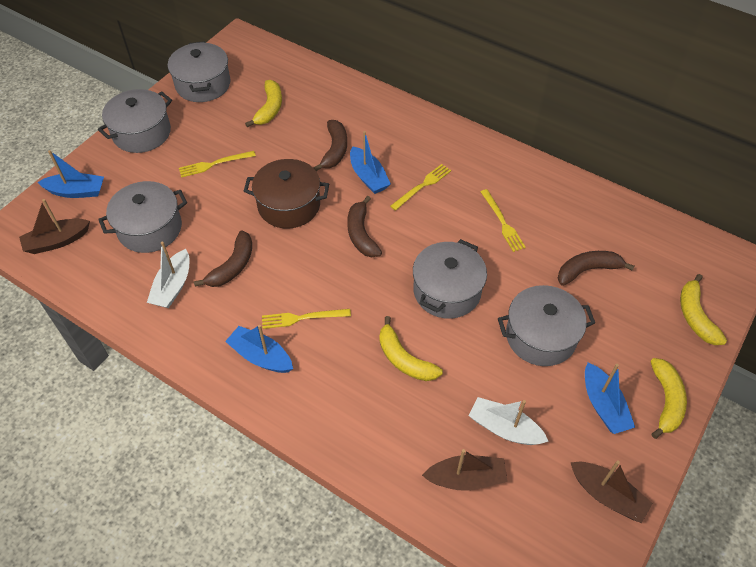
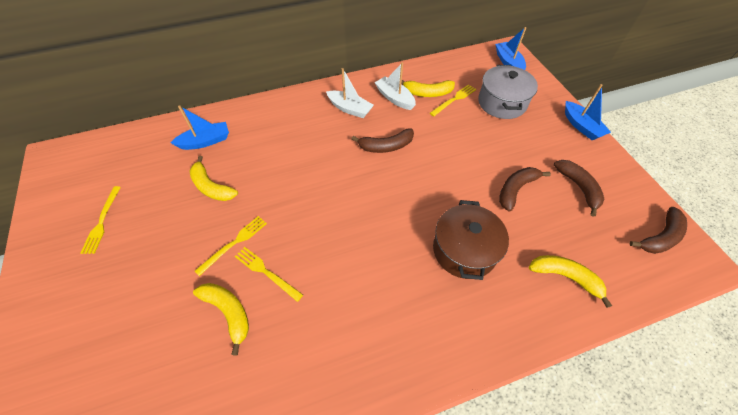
blue boat: 4 -> 3
brown boat: 3 -> 0
grey pot: 5 -> 1

